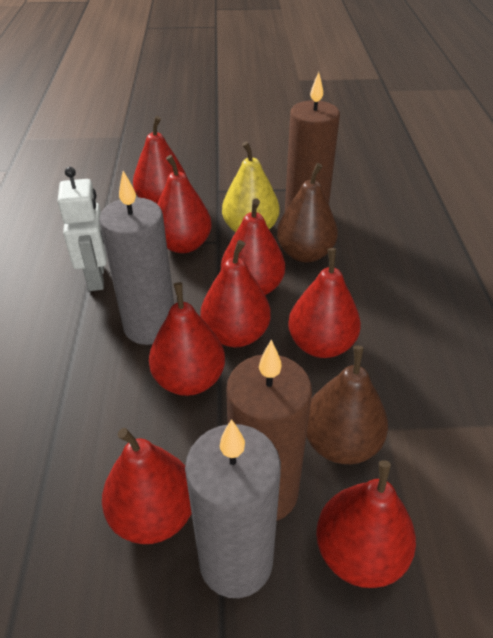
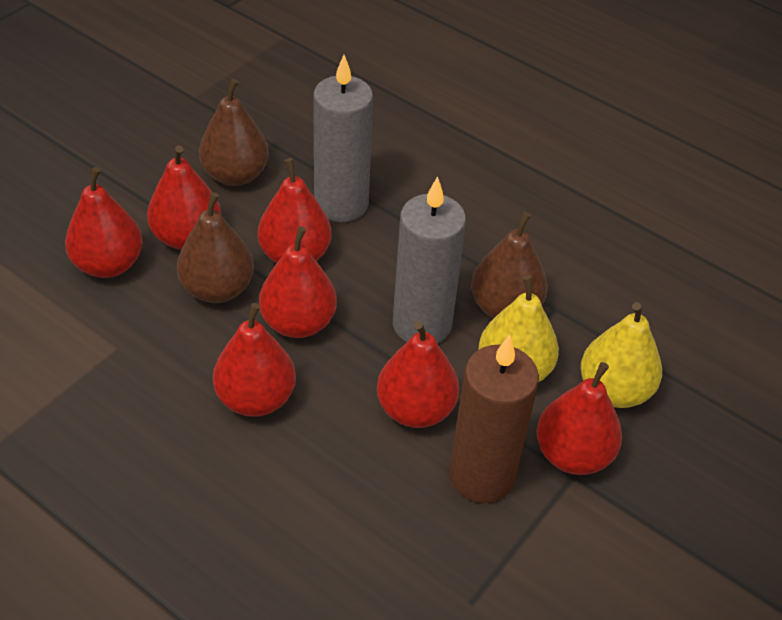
brown candle: 2 -> 1
brown pear: 2 -> 3
red pear: 8 -> 7
white robot: 1 -> 0
yellow pear: 1 -> 2

